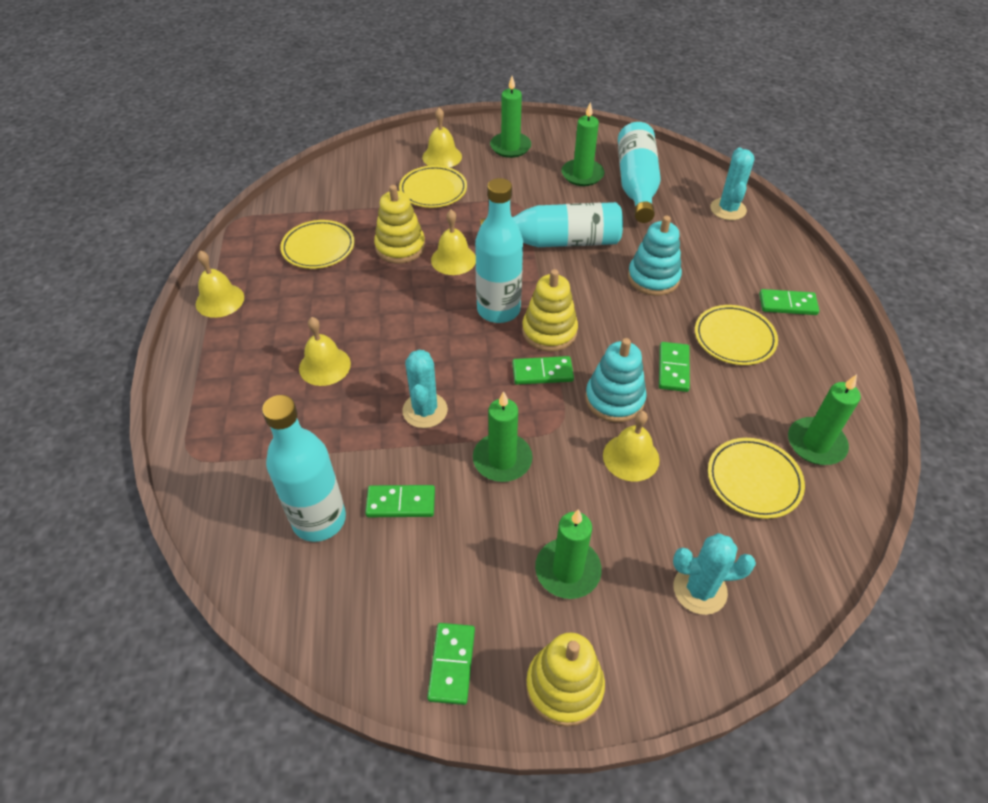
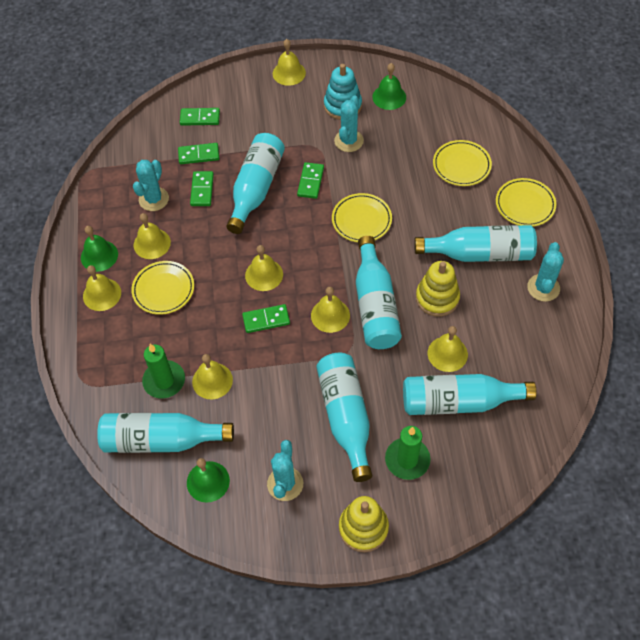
green bell: 0 -> 3
green candle: 5 -> 2
turquoise bottle: 4 -> 6
turquoise cactus: 3 -> 4
turquoise stacking toy: 2 -> 1
yellow bell: 5 -> 7
yellow stacking toy: 3 -> 2

